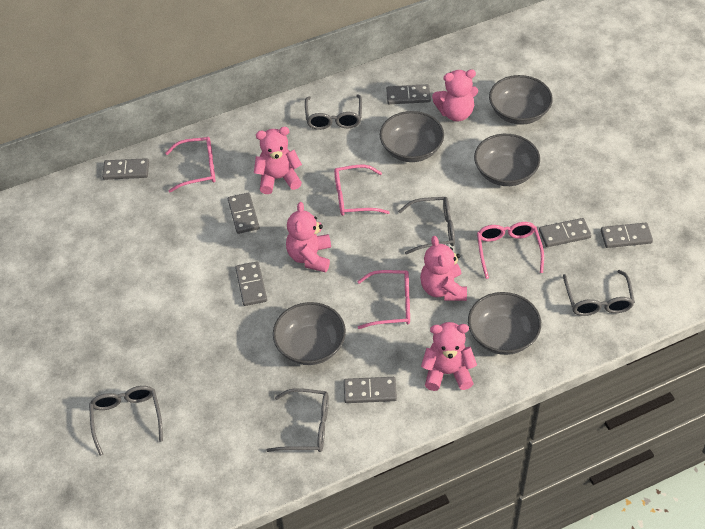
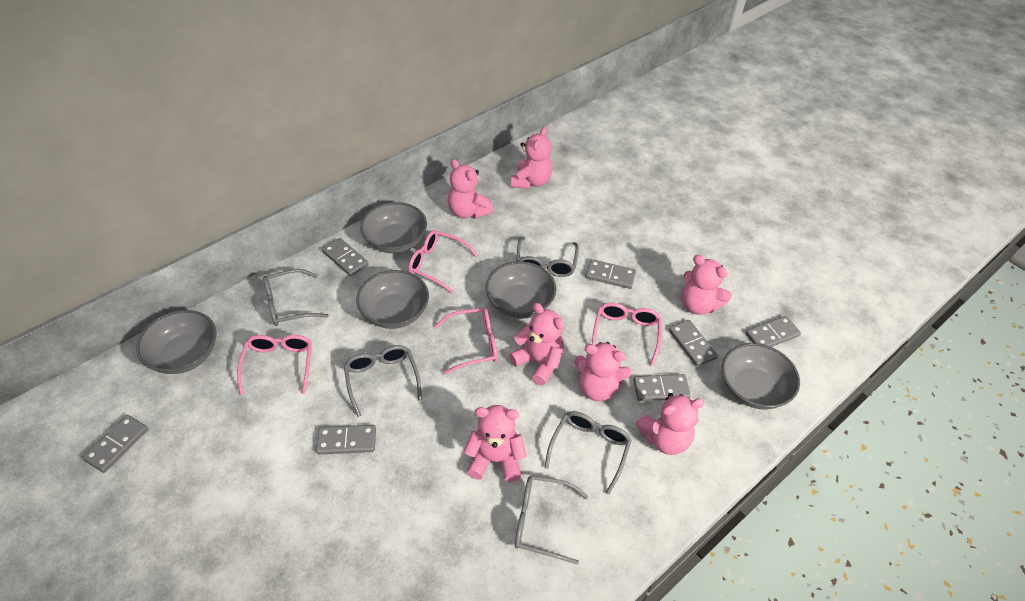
pink teddy bear: 5 -> 7

